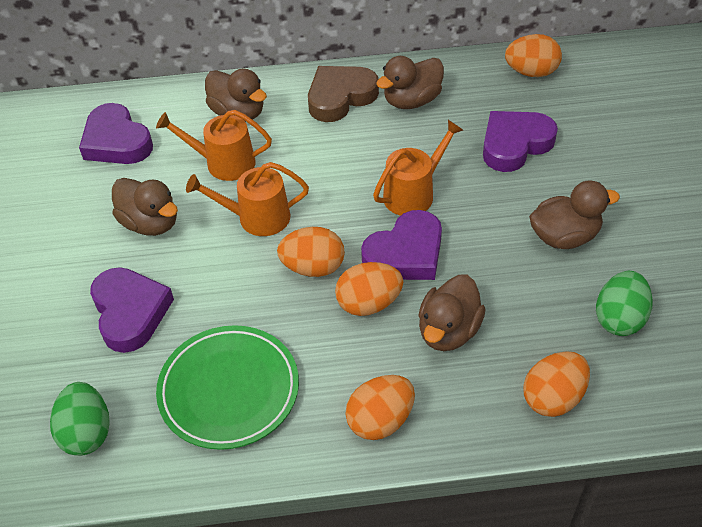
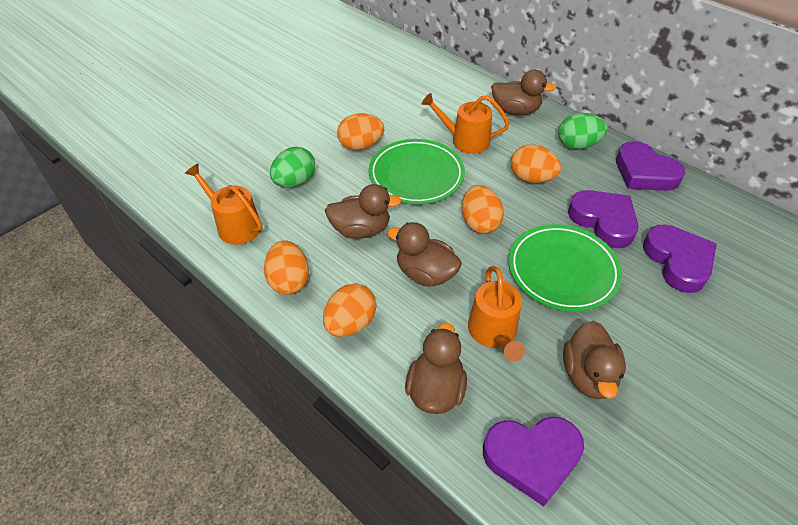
brown heart: 1 -> 0
green plate: 1 -> 2

